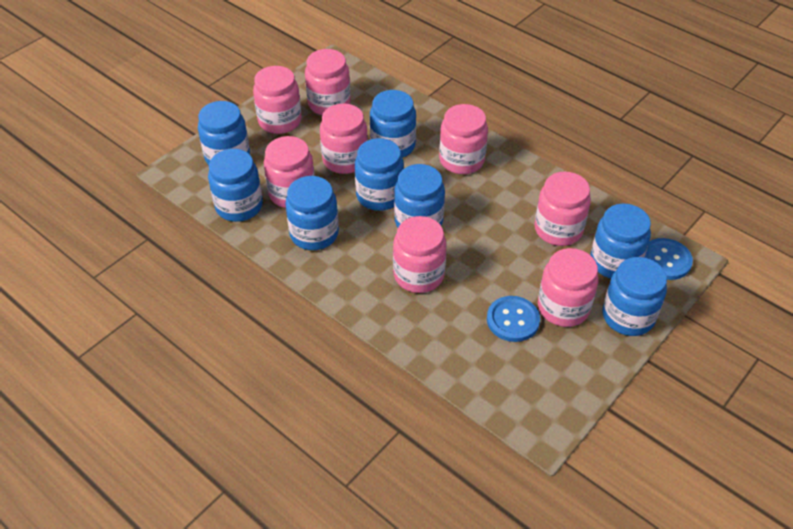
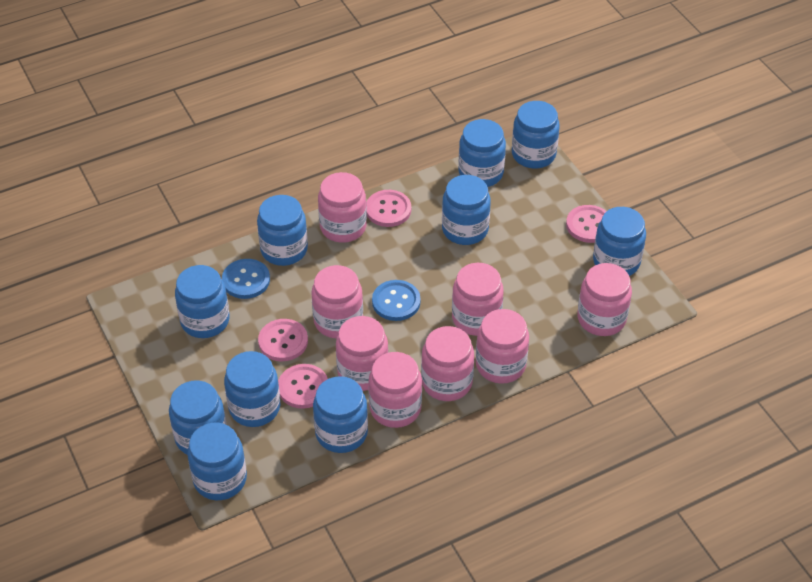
blue jar: 8 -> 10
pink button: 0 -> 4

